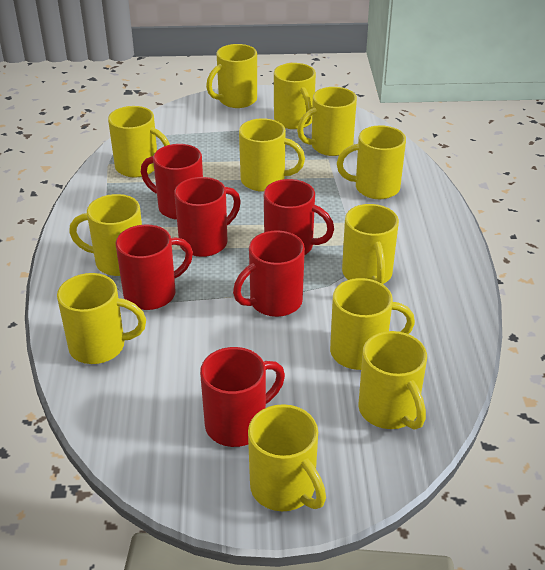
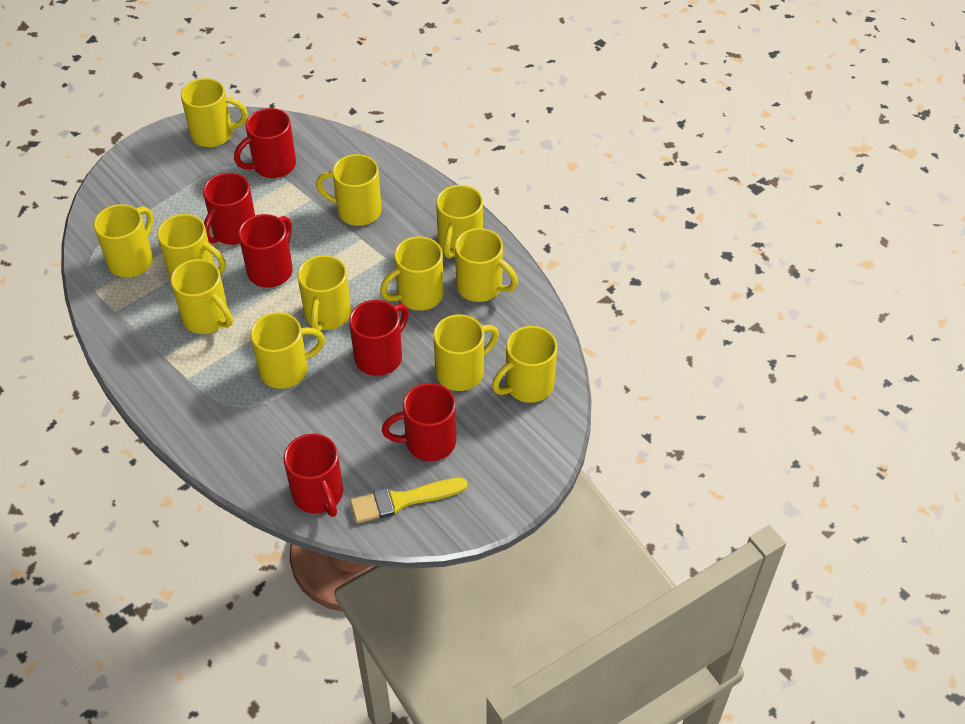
yellow brush: 0 -> 1

